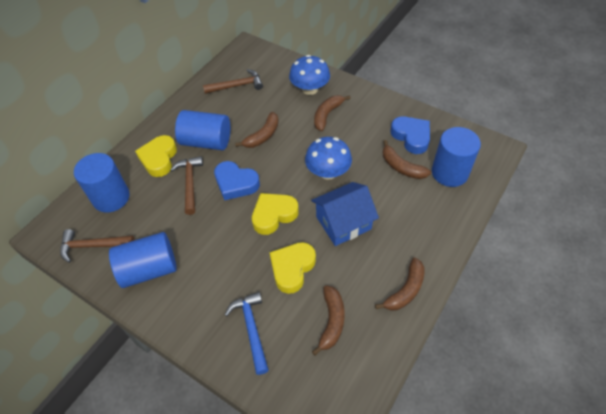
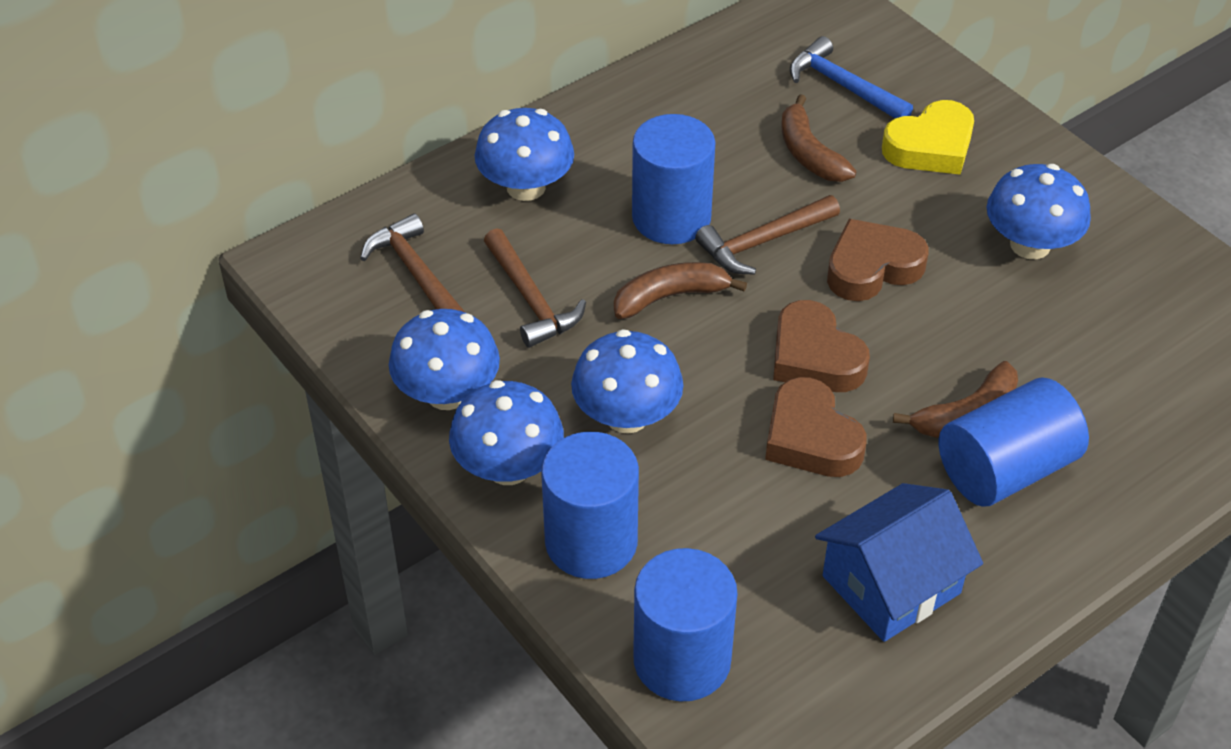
blue heart: 2 -> 0
blue mushroom: 2 -> 5
brown banana: 5 -> 3
brown heart: 0 -> 3
yellow heart: 3 -> 1

